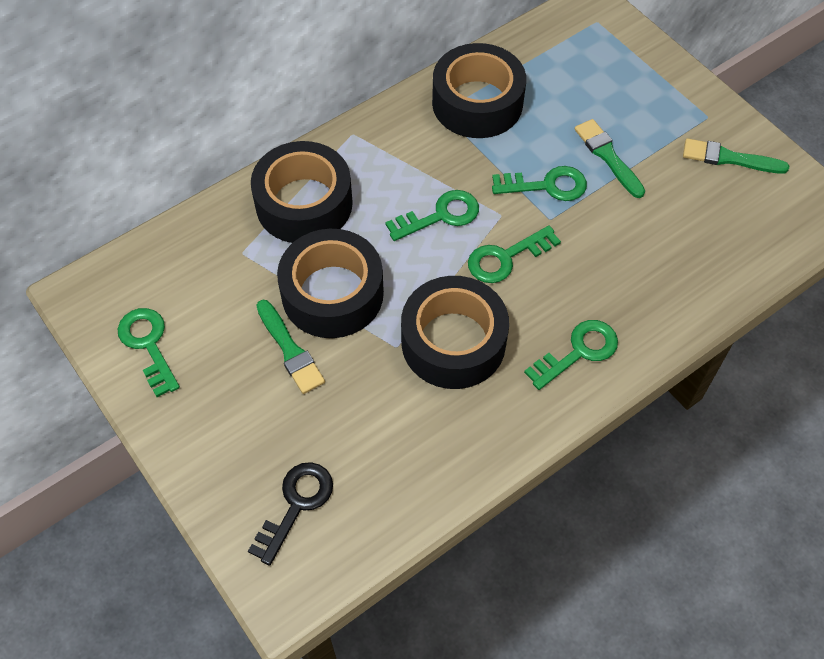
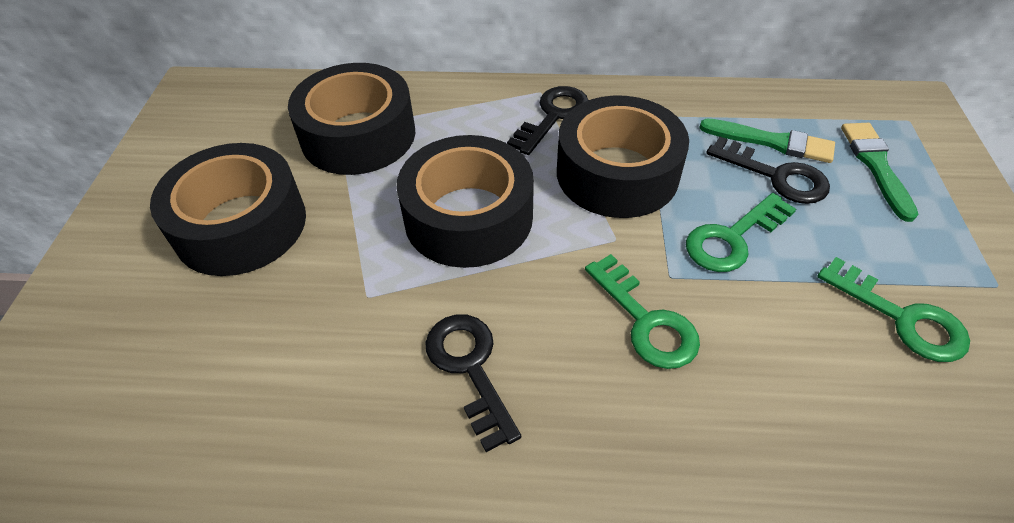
black key: 1 -> 3
green brush: 3 -> 2
green key: 5 -> 3

